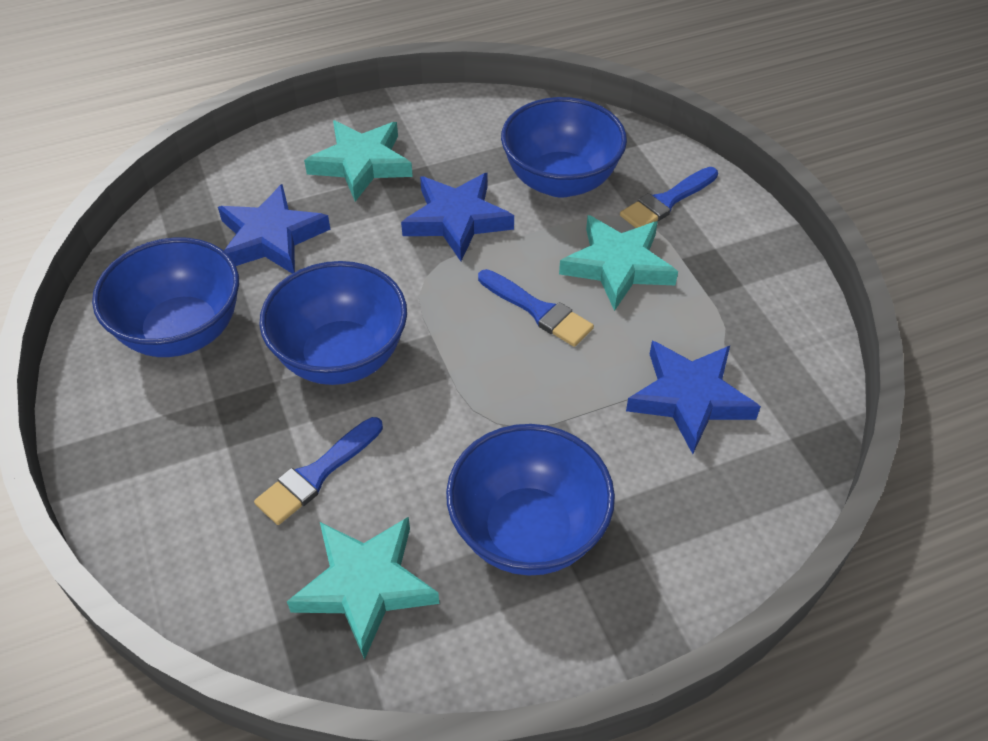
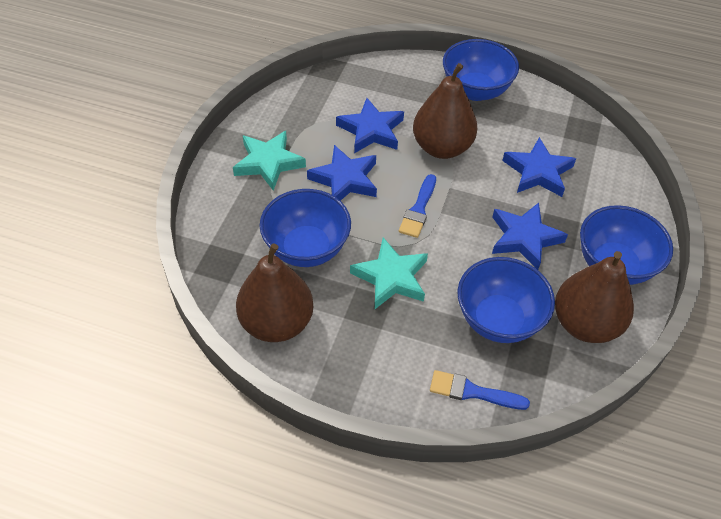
blue brush: 3 -> 2
blue star: 3 -> 4
brown pear: 0 -> 3
turquoise star: 3 -> 2

